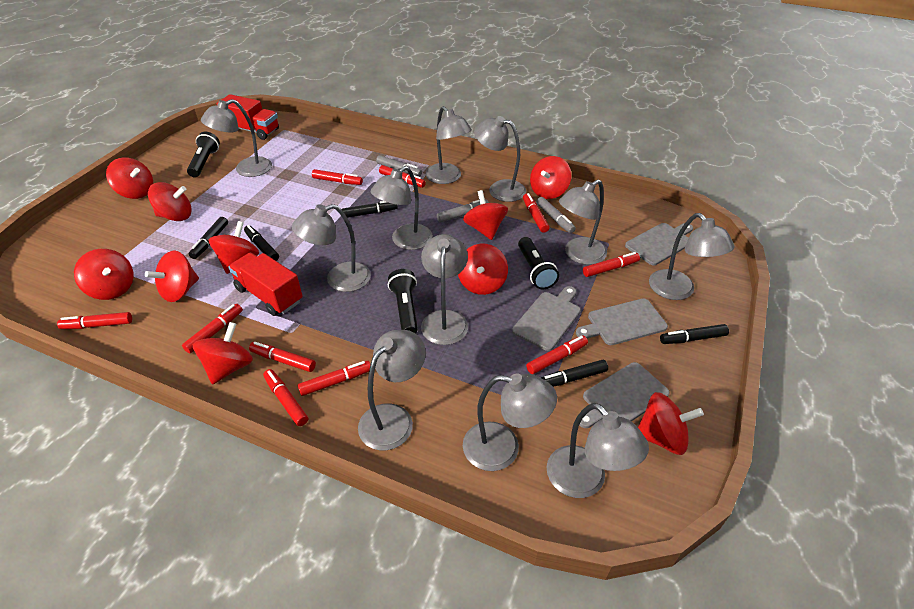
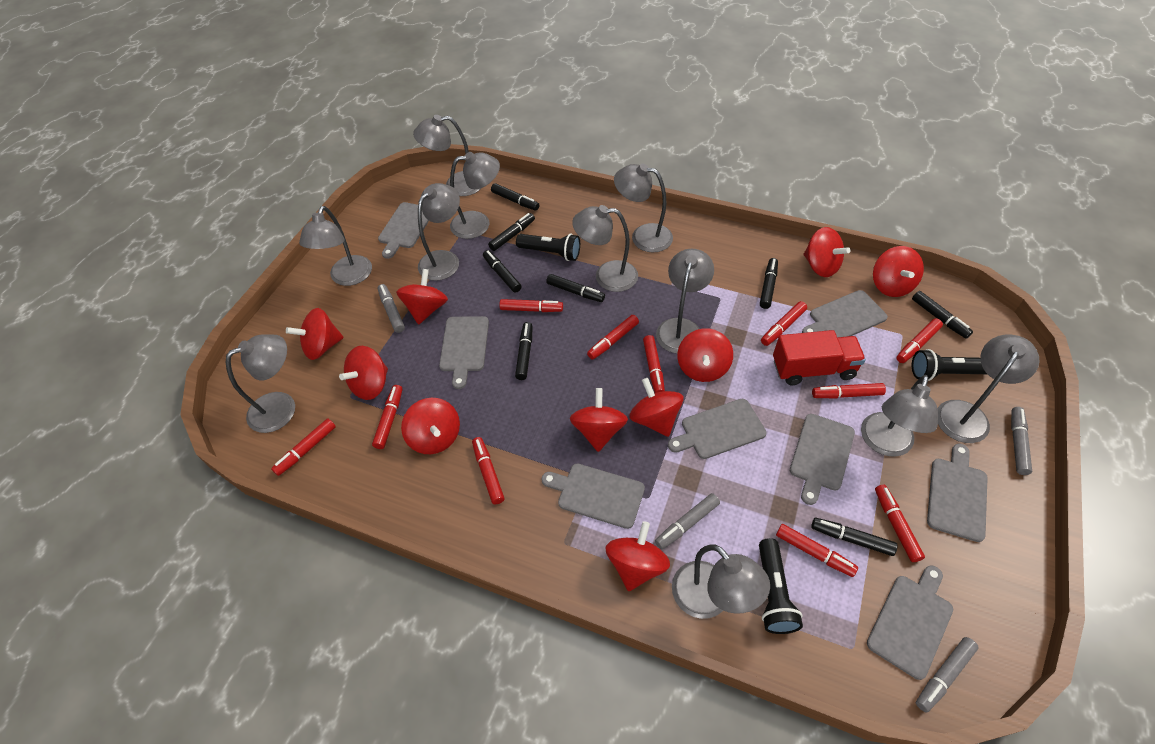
black marker: 5 -> 8
grey cutting board: 4 -> 8
grey marker: 3 -> 4
red marker: 10 -> 11
red truck: 2 -> 1

